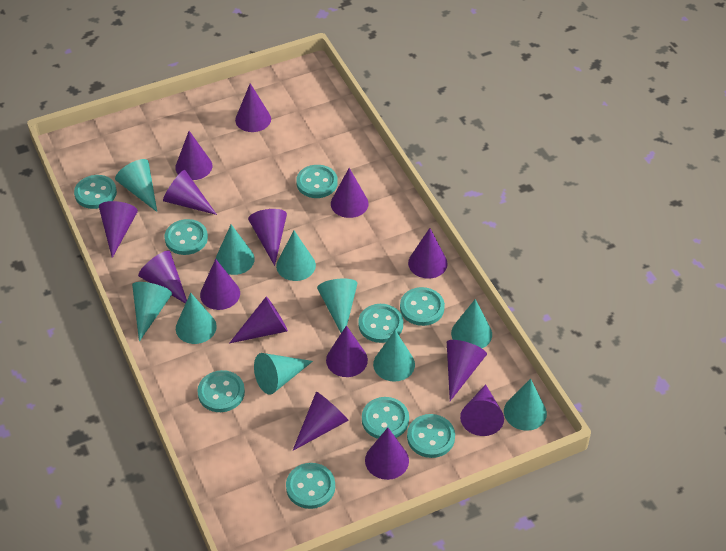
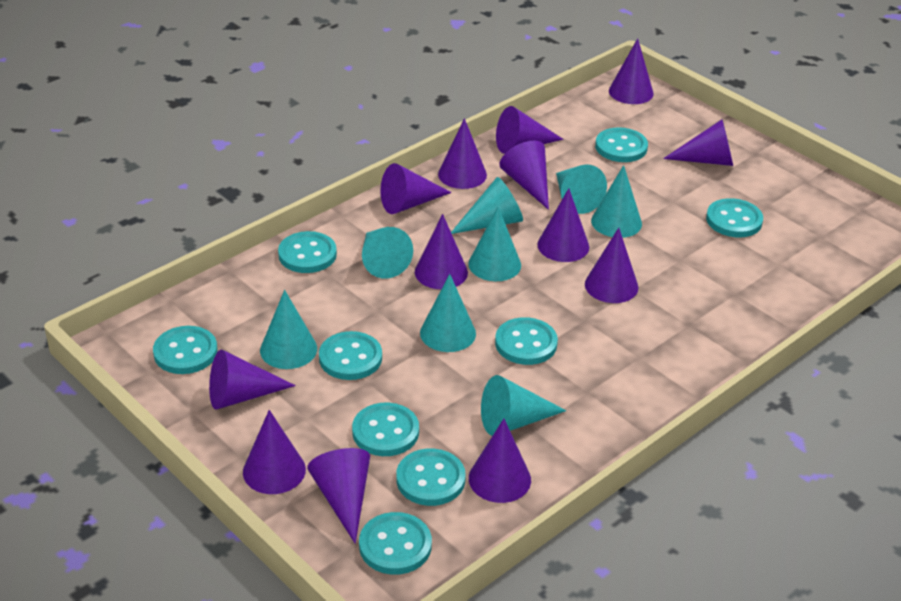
purple cone: 15 -> 13
turquoise cone: 10 -> 8

